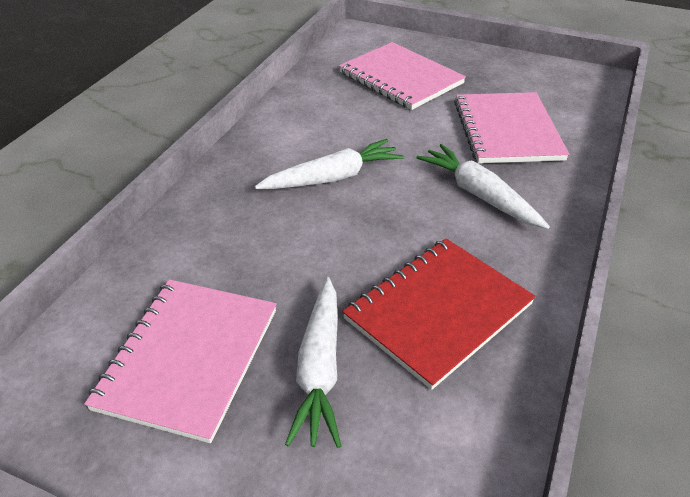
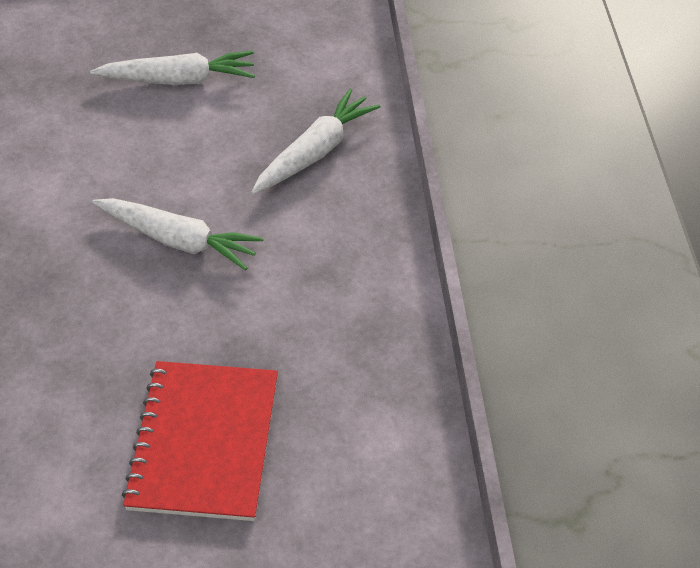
pink notebook: 3 -> 0

